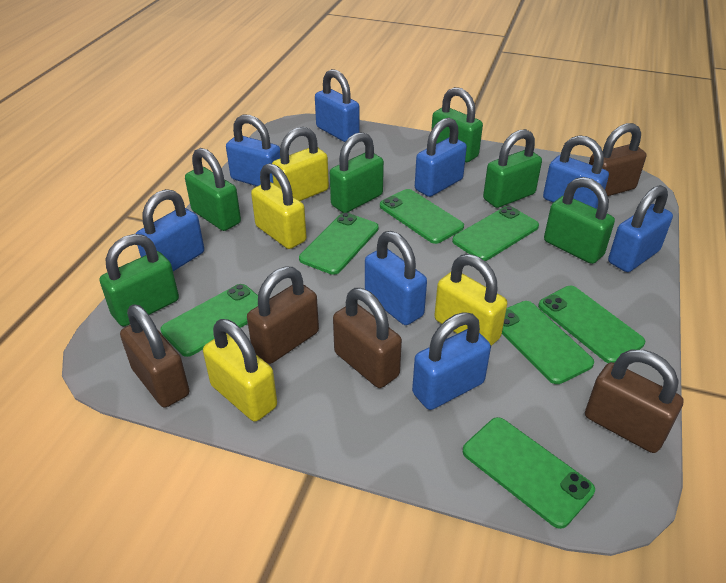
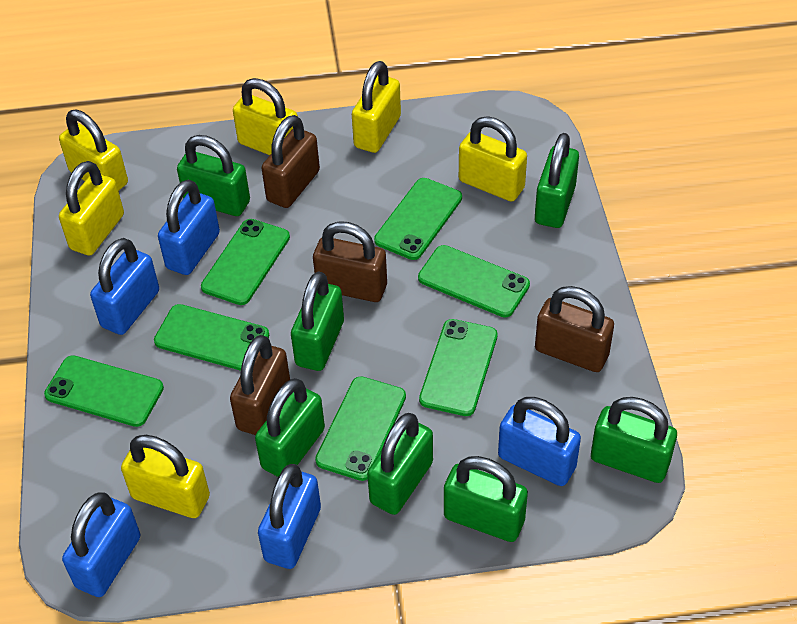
blue padlock: 8 -> 5
brown padlock: 5 -> 4
green padlock: 6 -> 7
yellow padlock: 4 -> 6

